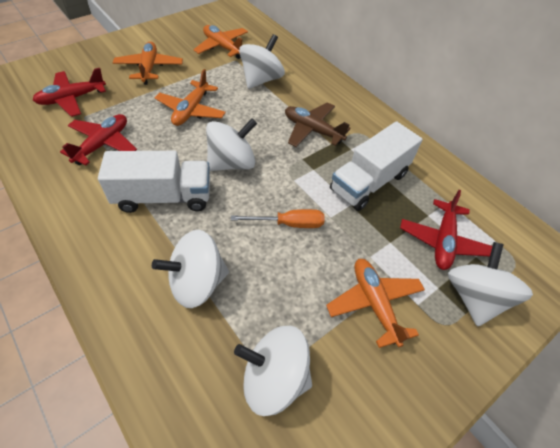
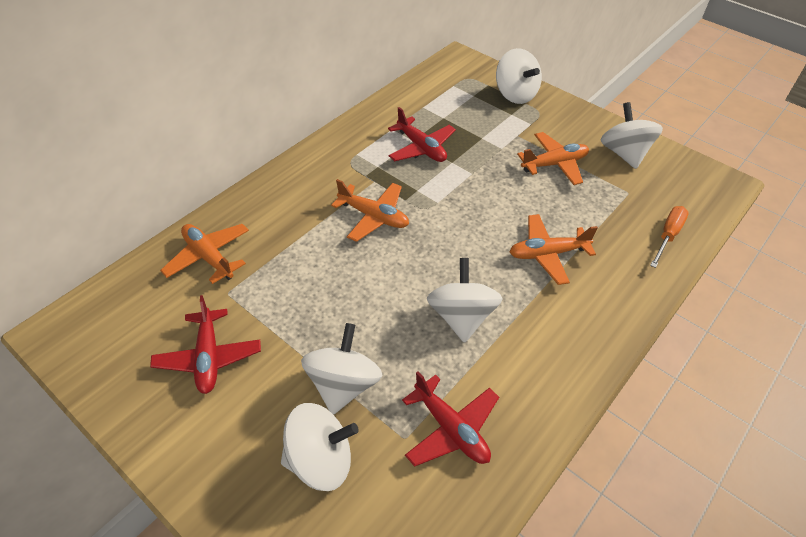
brown plane: 1 -> 0
white truck: 2 -> 0

